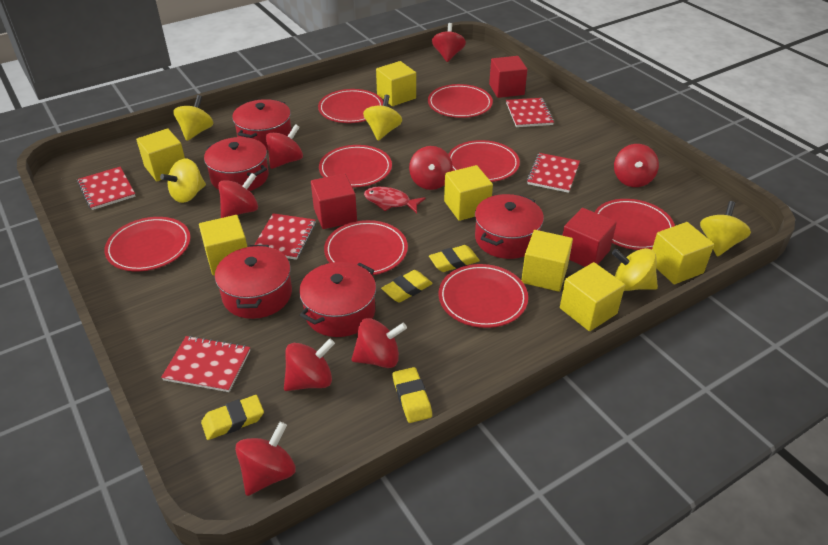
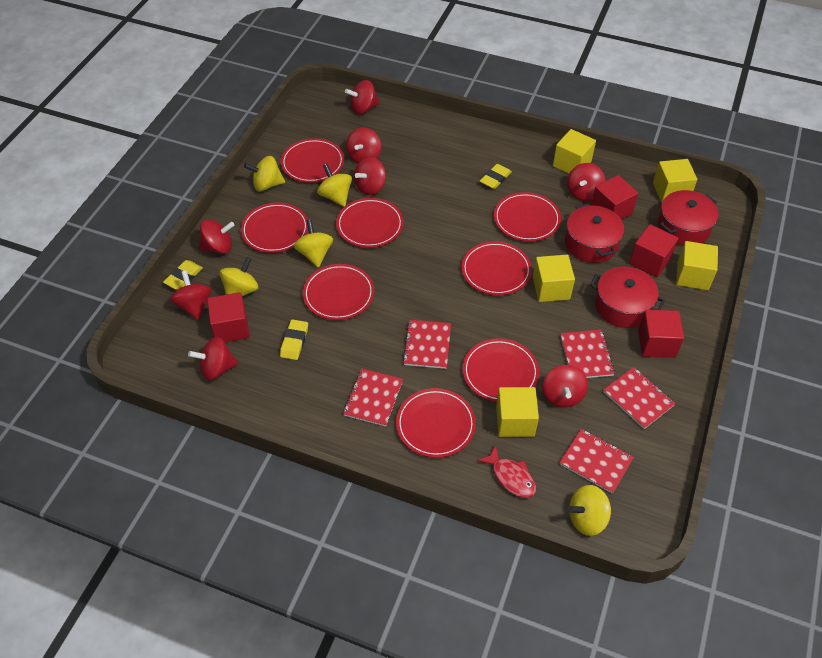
red cube: 3 -> 4
red pot: 5 -> 3
yellow cube: 7 -> 5
yellow eraser: 4 -> 3

